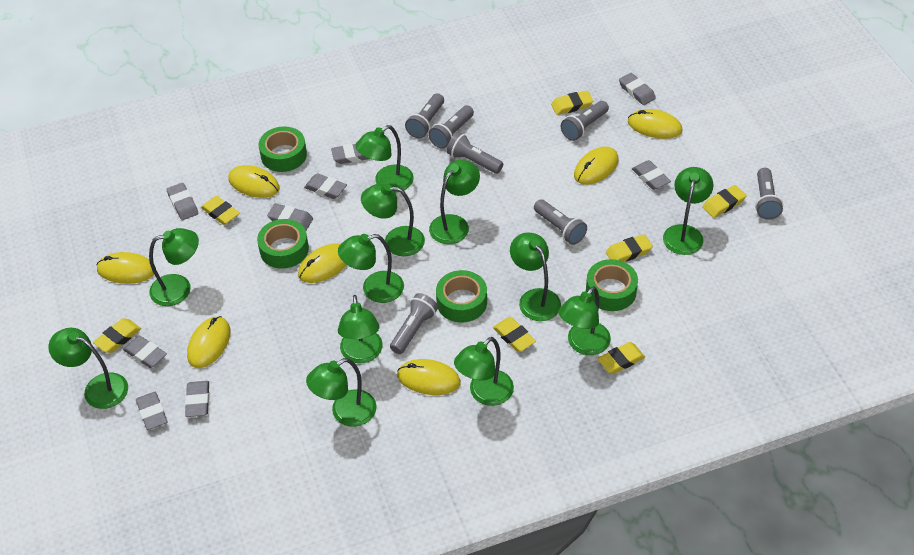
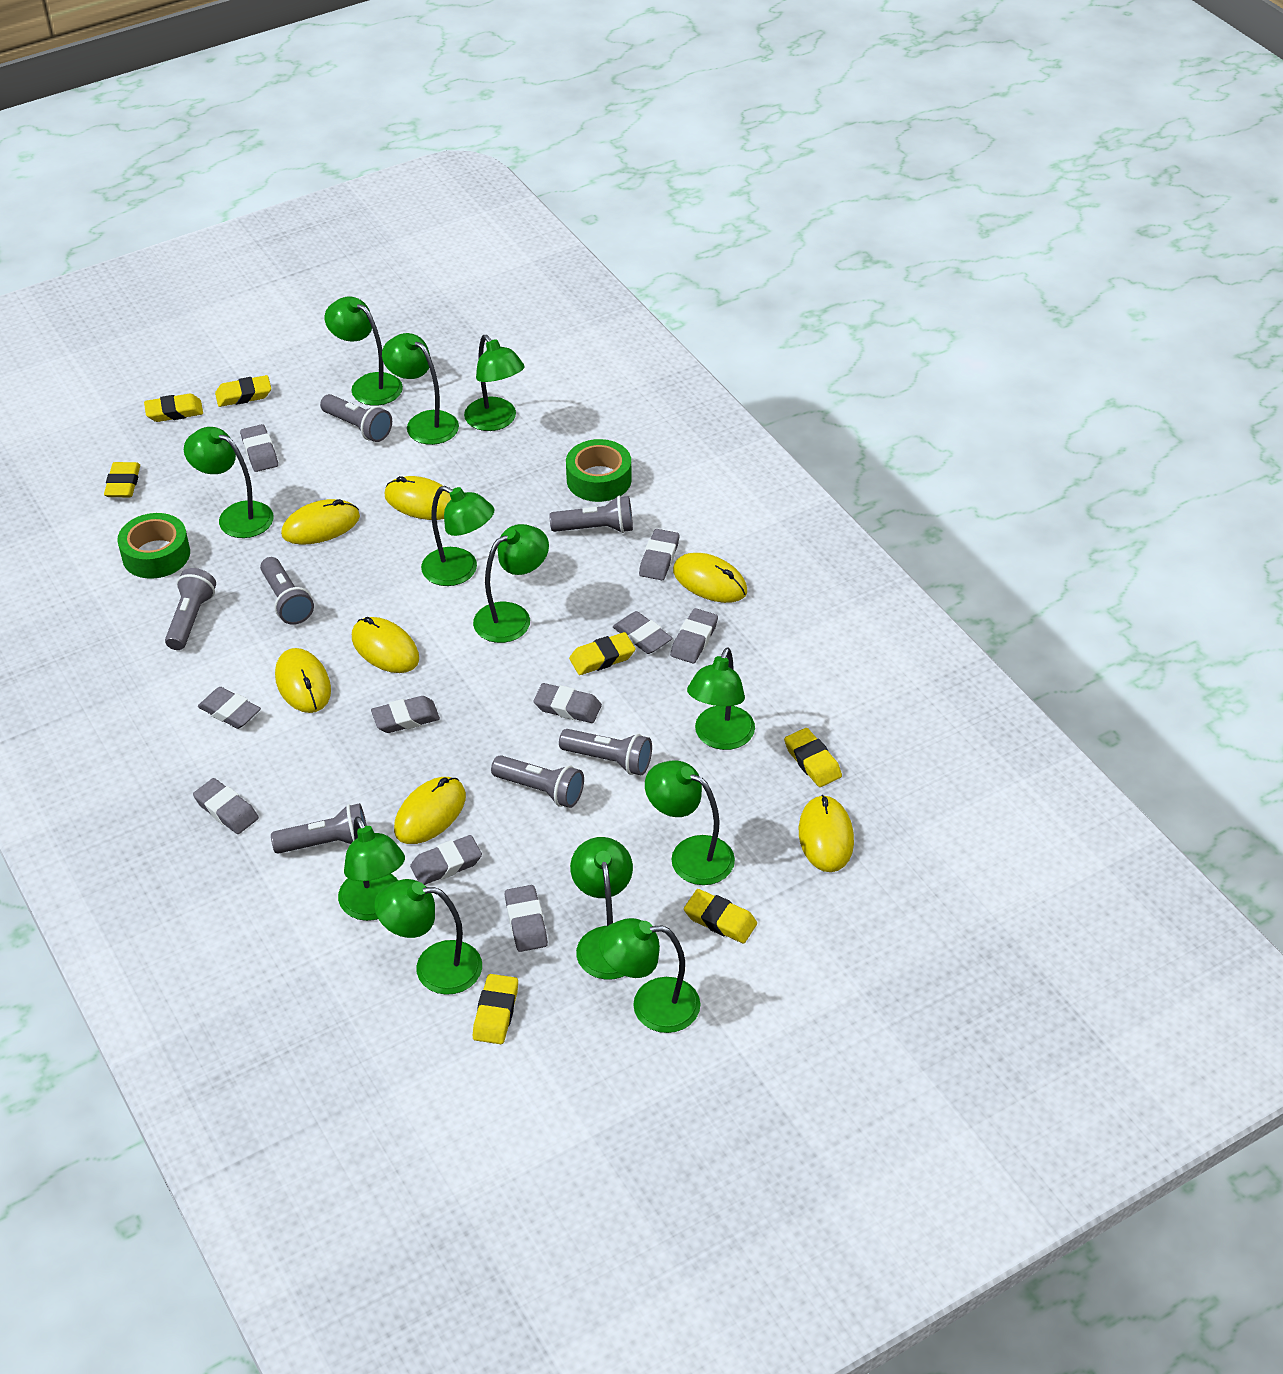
green tape: 4 -> 2
grey eraser: 9 -> 10

